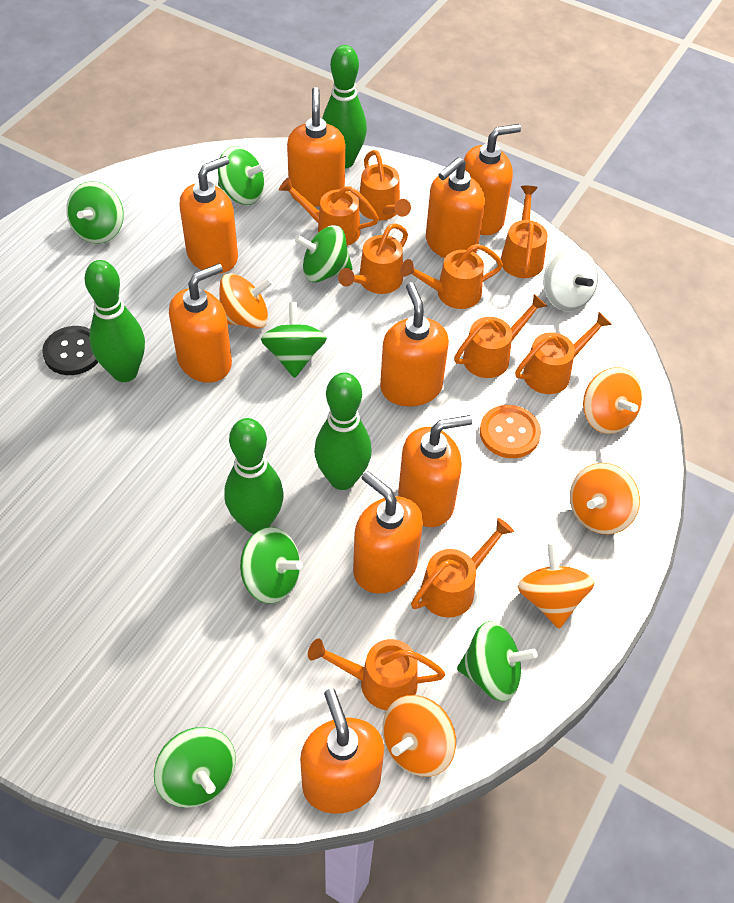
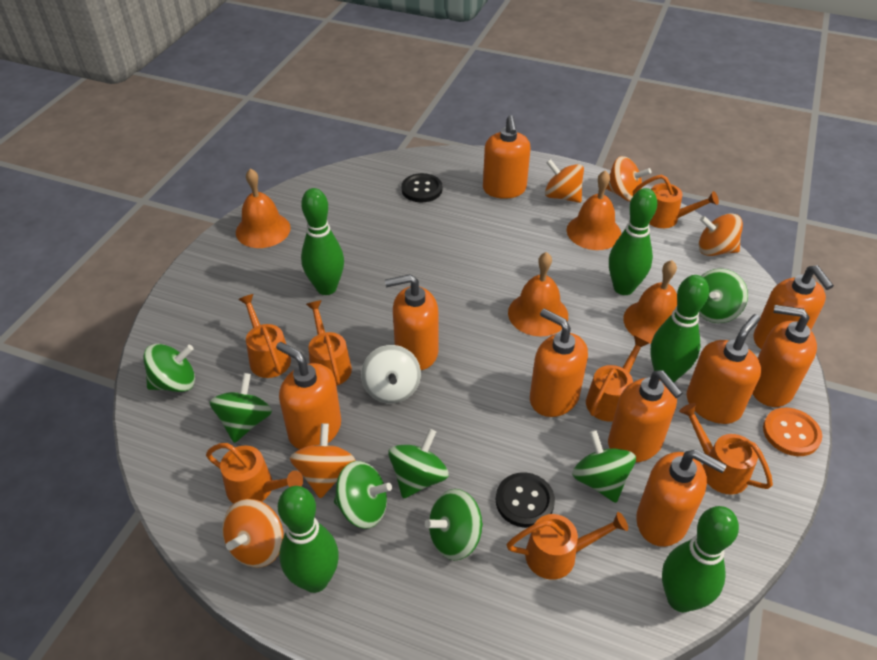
black button: 1 -> 2
green bowling pin: 4 -> 5
orange bell: 0 -> 4
orange watering can: 9 -> 7

